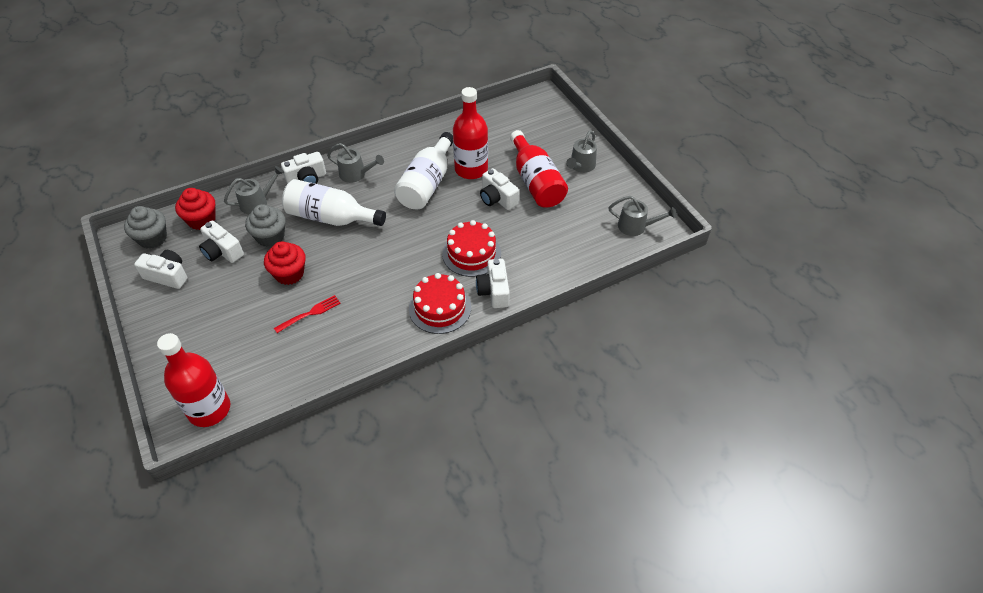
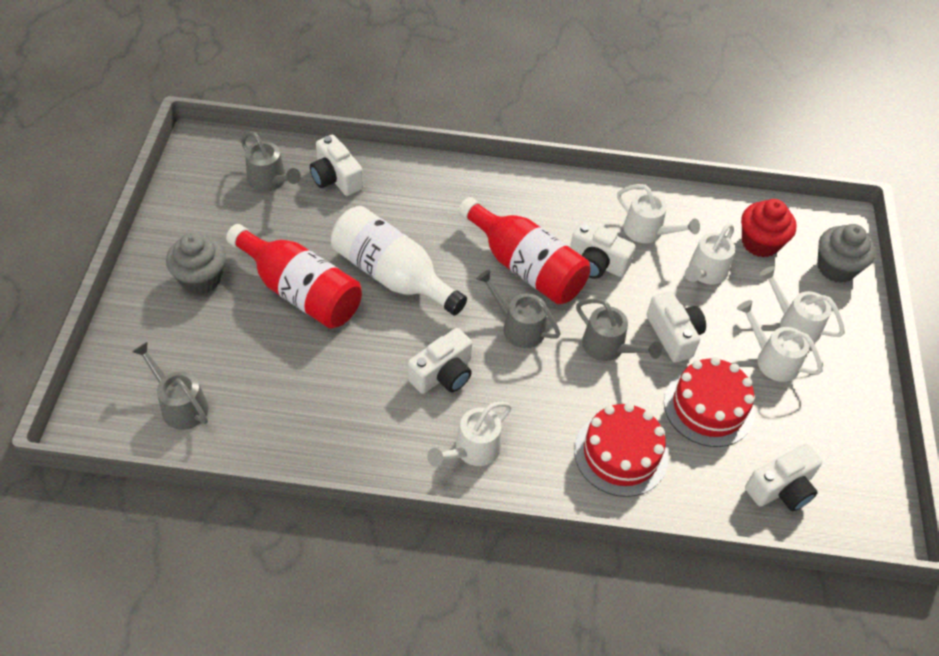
red bottle: 3 -> 2
red cupcake: 2 -> 1
red fork: 1 -> 0
white bottle: 2 -> 1
white watering can: 0 -> 5

